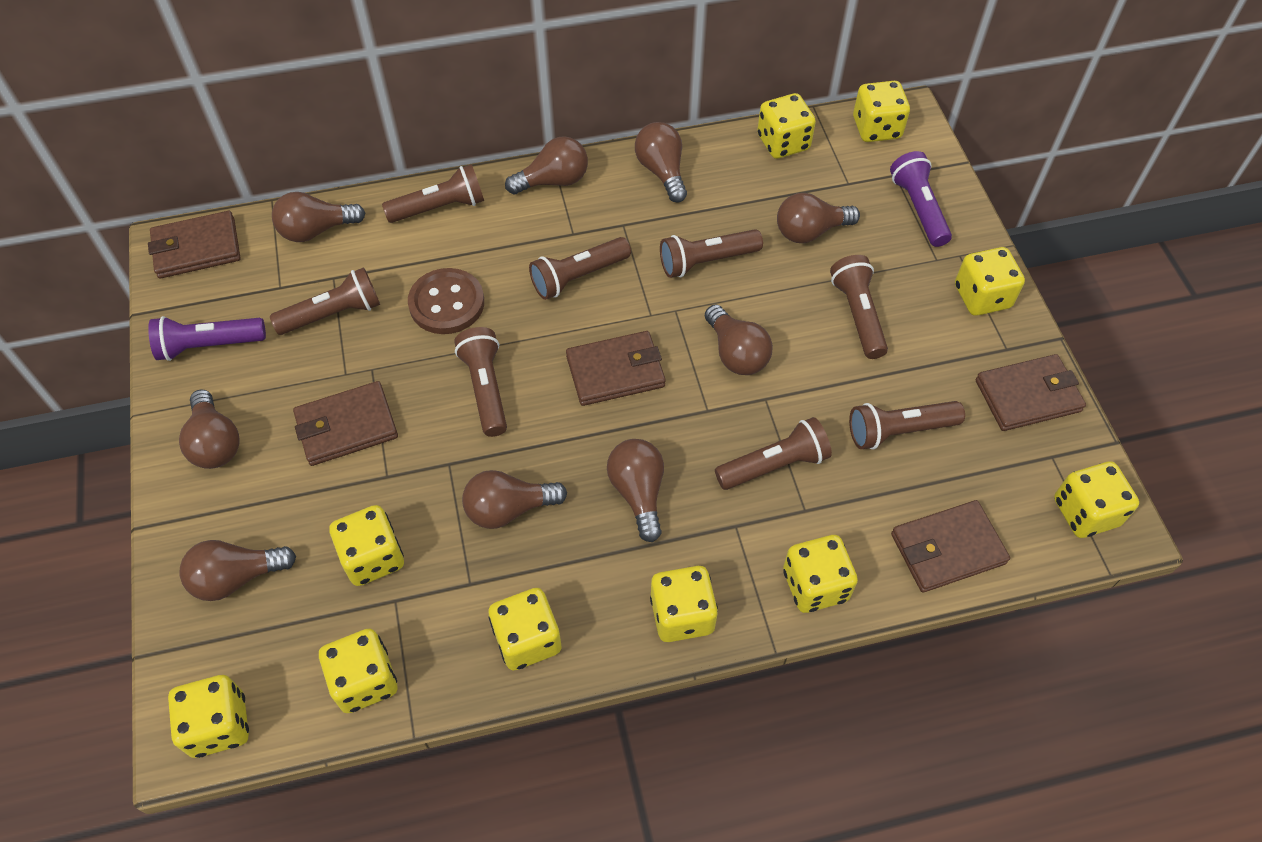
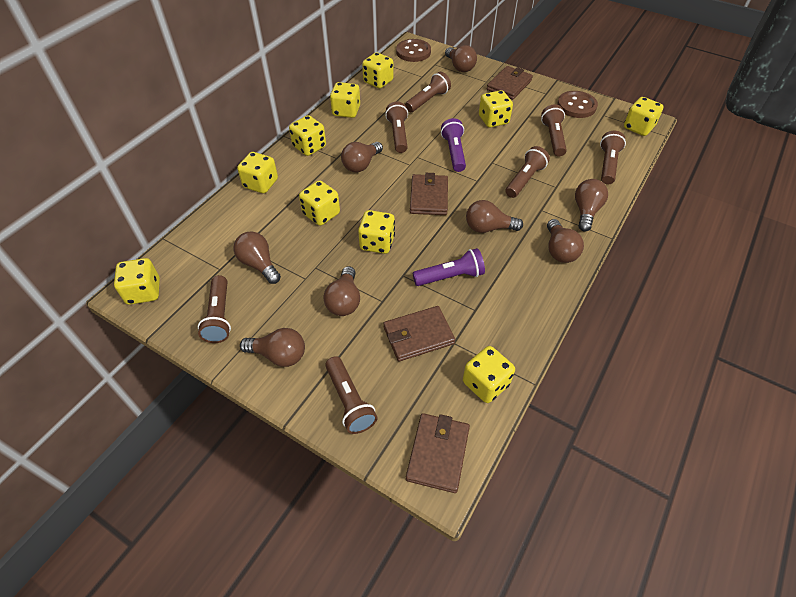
brown button: 1 -> 2
brown flashlight: 8 -> 7
brown light bulb: 9 -> 8
brown wallet: 5 -> 4

